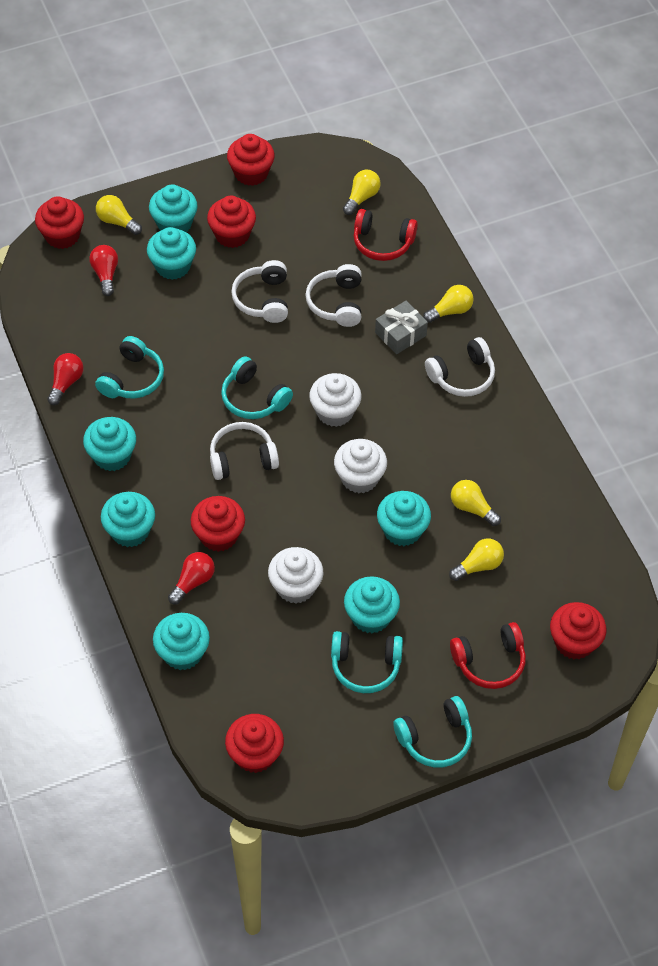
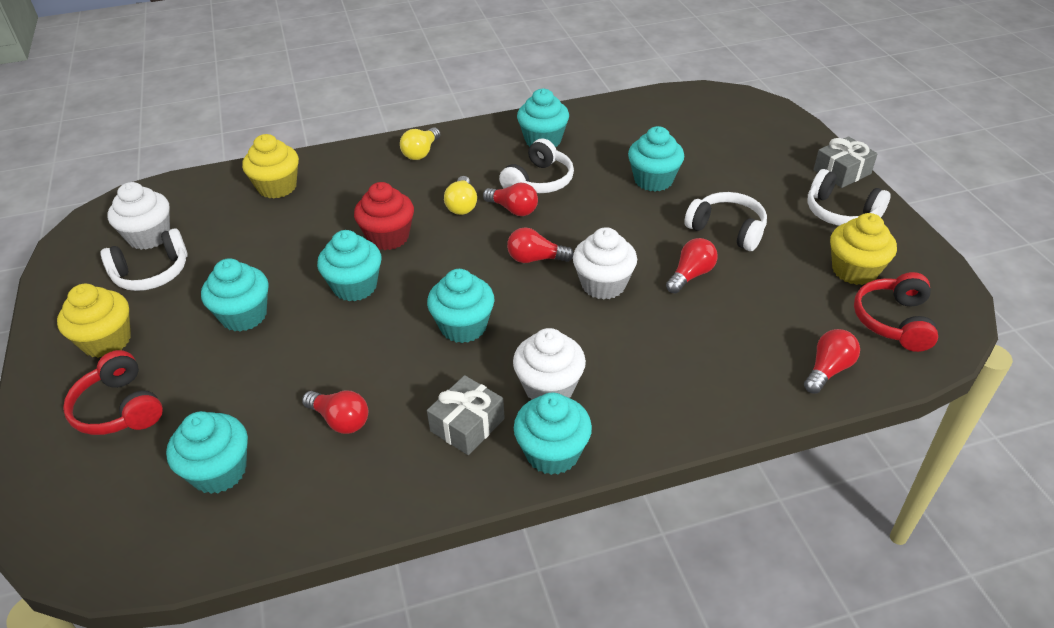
grey gift: 1 -> 2
red cupcake: 6 -> 1
red light bulb: 3 -> 5
turquoise headphones: 4 -> 0
yellow cupcake: 0 -> 3
yellow light bulb: 5 -> 2

